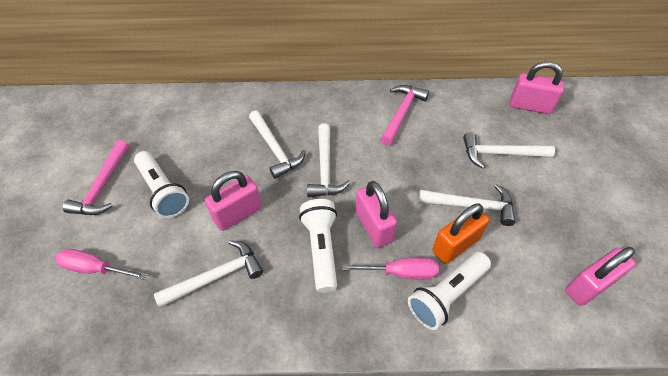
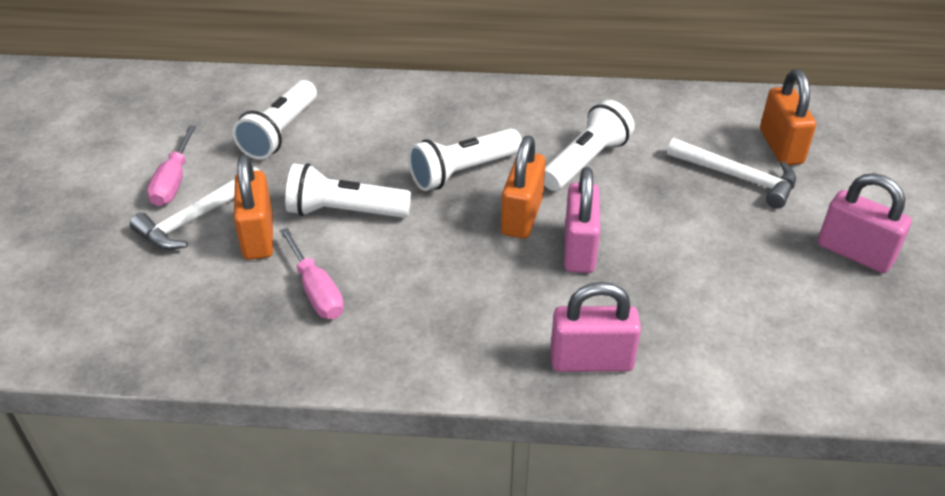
orange padlock: 1 -> 3
pink hammer: 2 -> 0
pink padlock: 4 -> 3
white flashlight: 3 -> 4
white hammer: 5 -> 2

